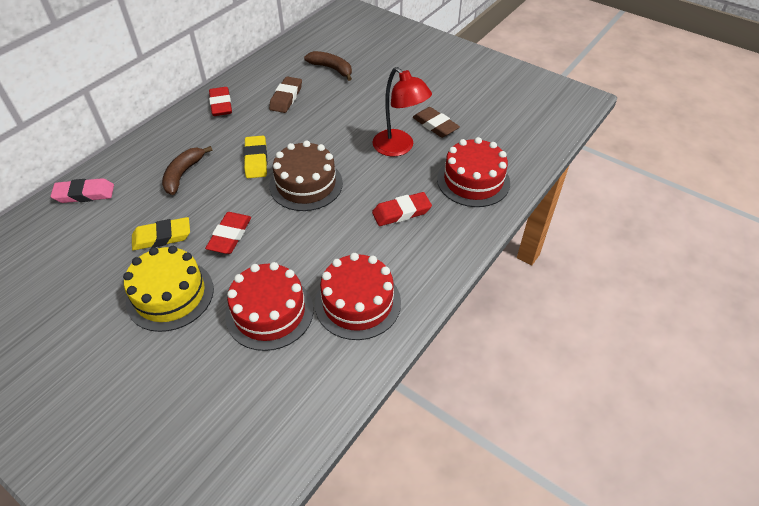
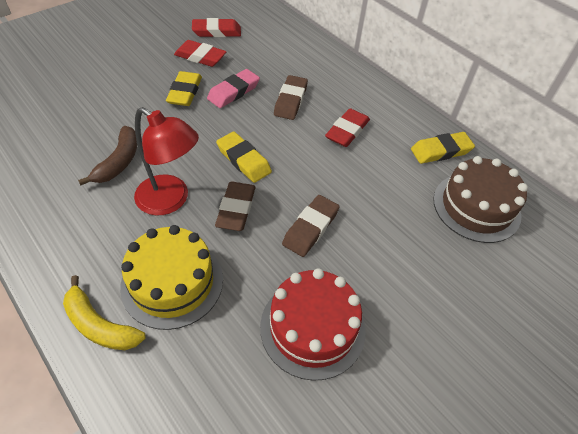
brown banana: 2 -> 1
brown eraser: 2 -> 3
red cake: 3 -> 1
yellow banana: 0 -> 1
yellow eraser: 2 -> 3

